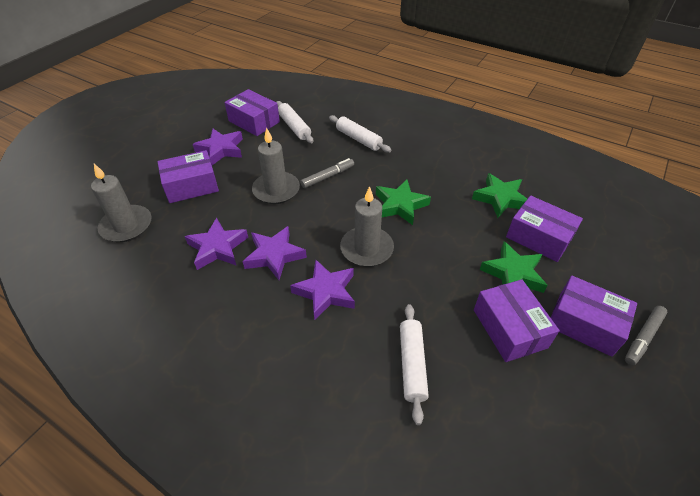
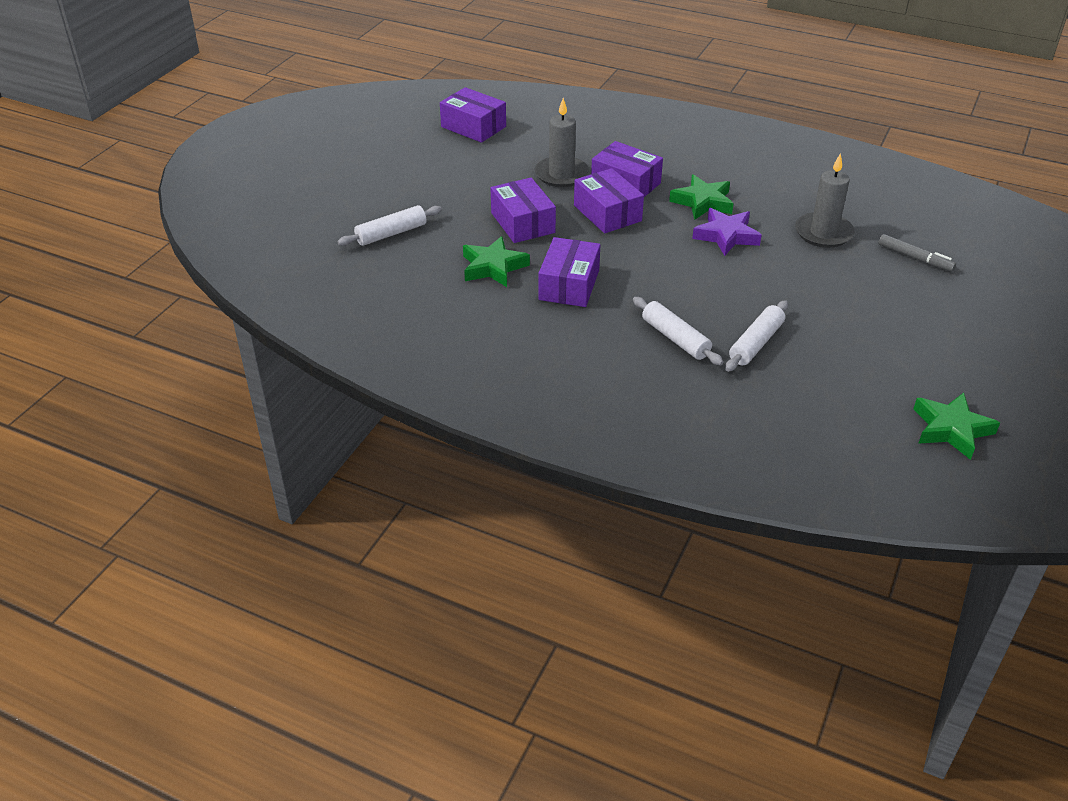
grey candle: 3 -> 2
grey marker: 2 -> 1
purple star: 4 -> 1

